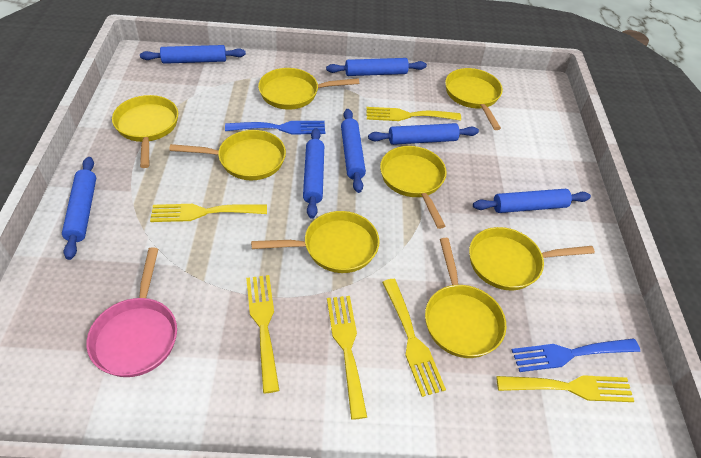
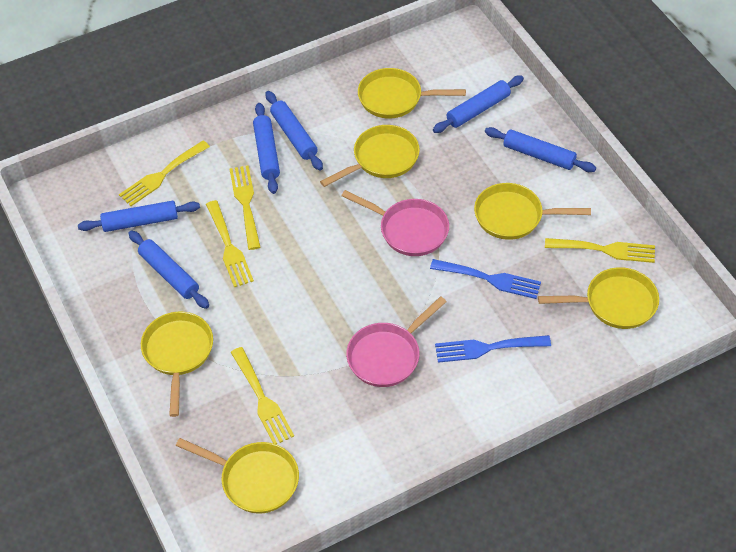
blue rolling pin: 7 -> 6
pink pan: 1 -> 2
yellow fork: 6 -> 5
yellow pan: 8 -> 6

